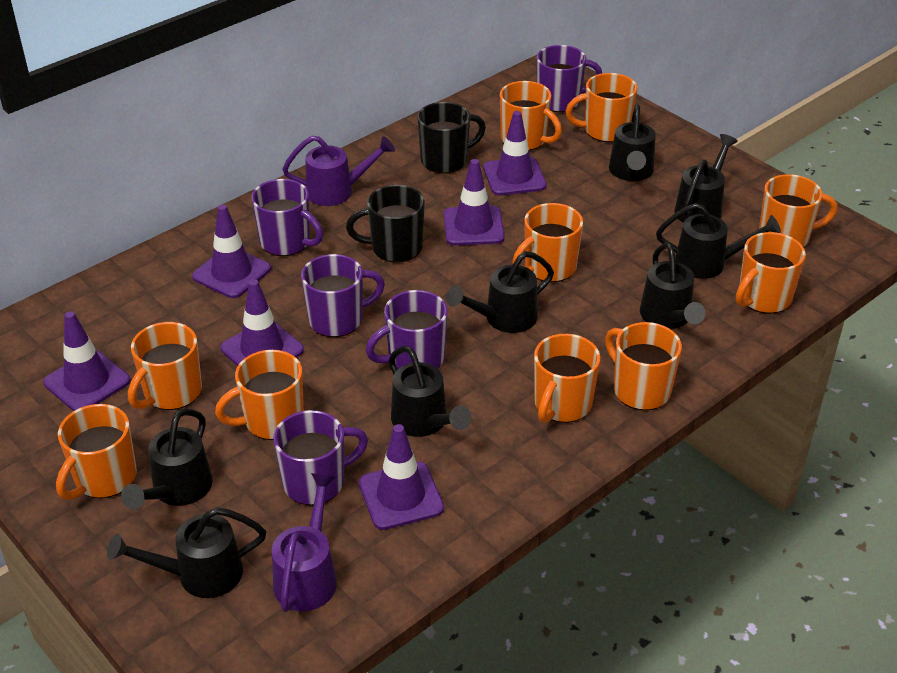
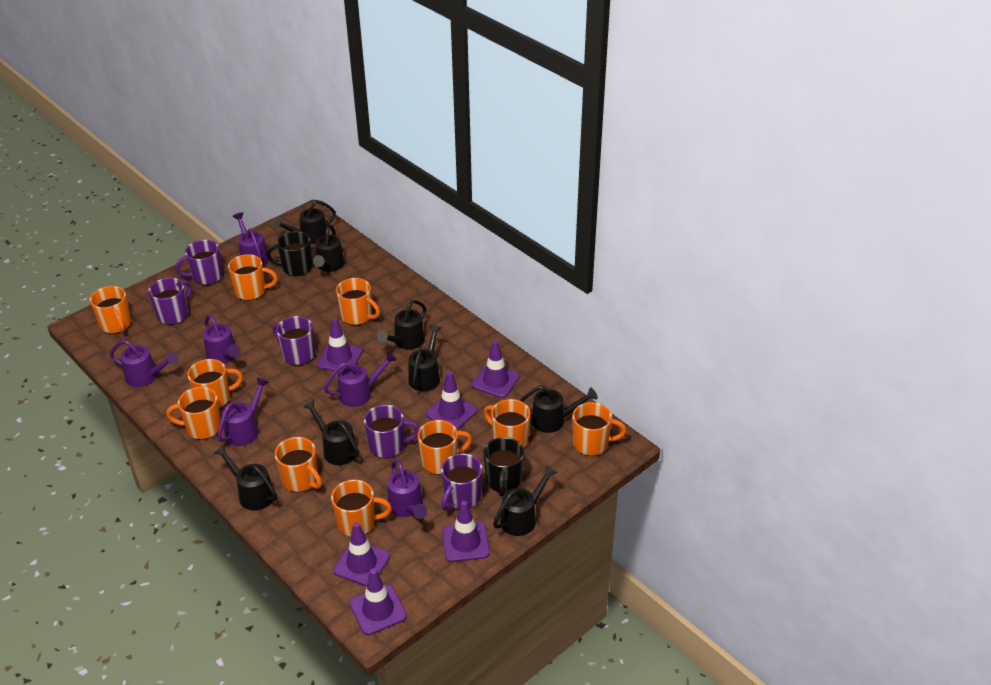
purple watering can: 2 -> 6

